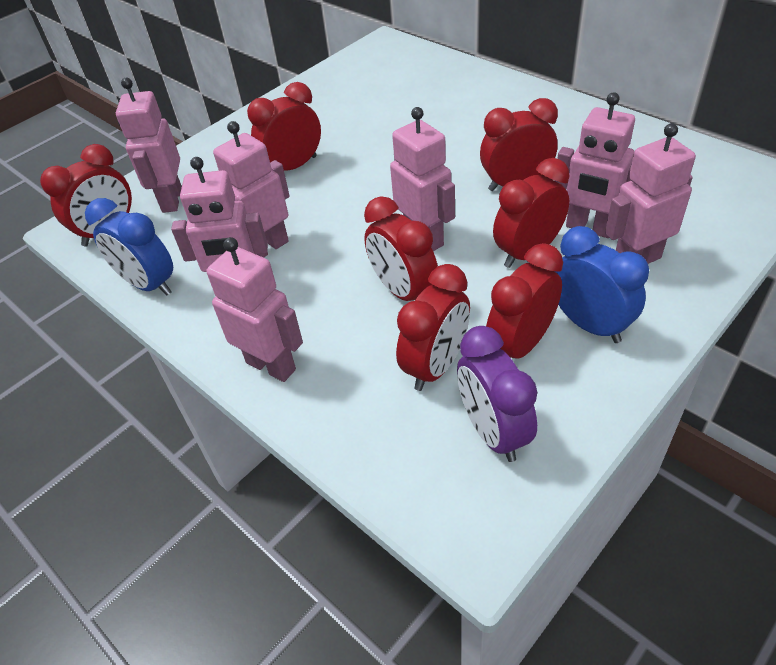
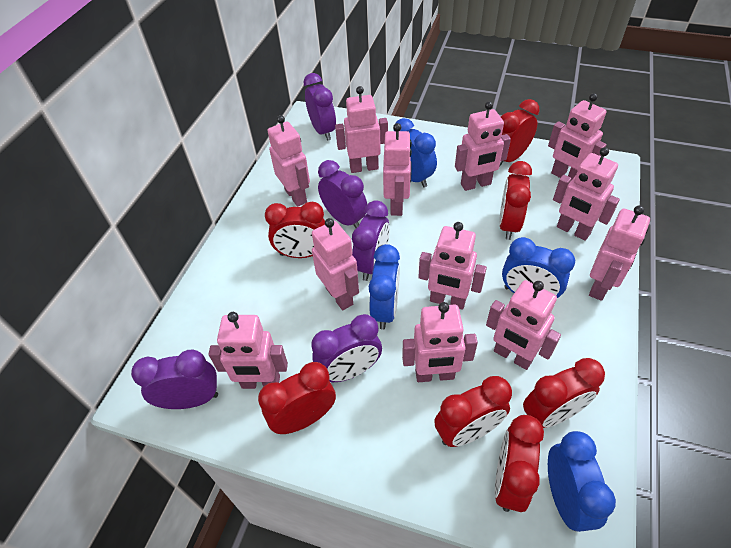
blue clock: 2 -> 4
pink robot: 7 -> 12
purple clock: 1 -> 5

